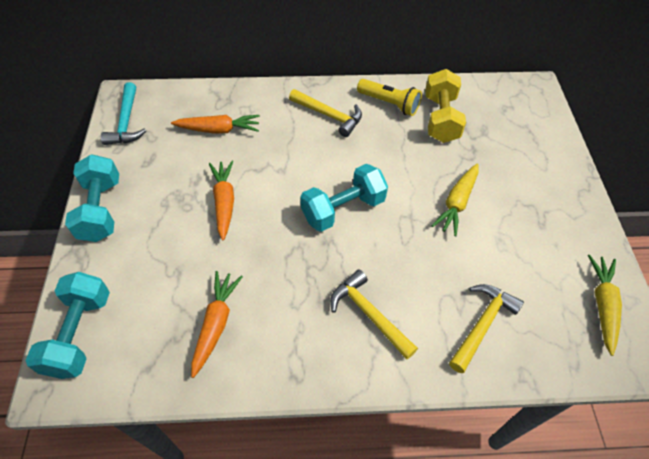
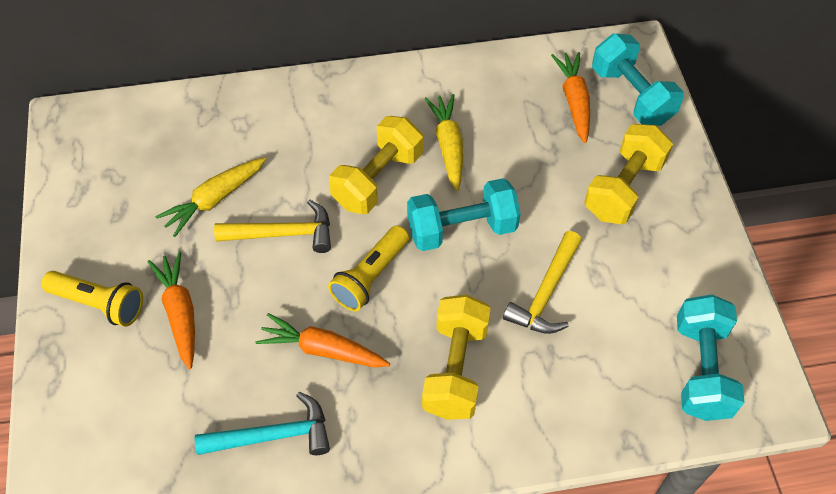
yellow dumbbell: 1 -> 3
yellow flashlight: 1 -> 2
yellow hammer: 3 -> 2

